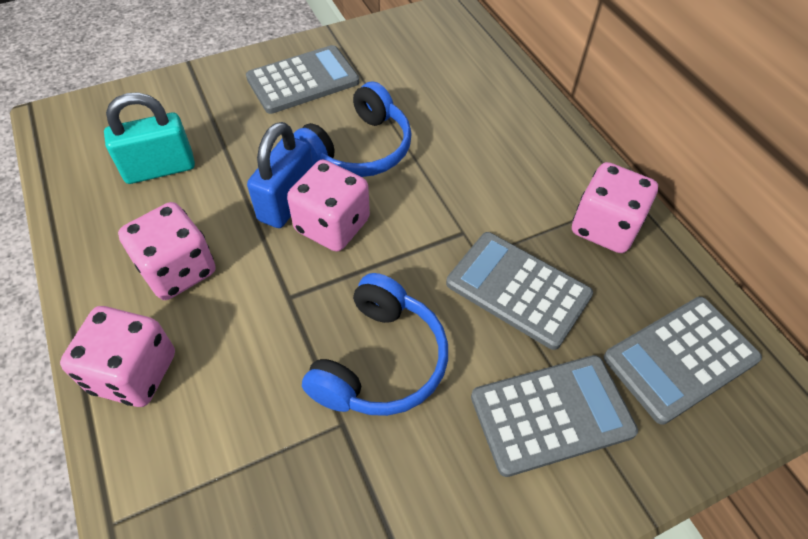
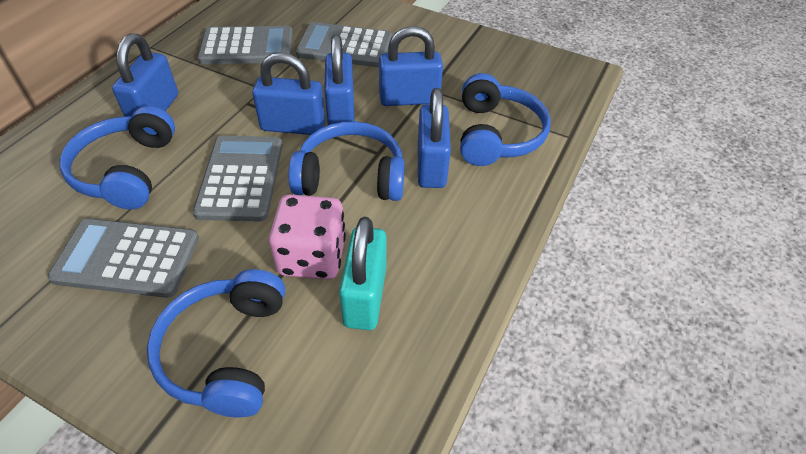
blue headphones: 2 -> 4
blue padlock: 1 -> 5
pink dice: 4 -> 1

